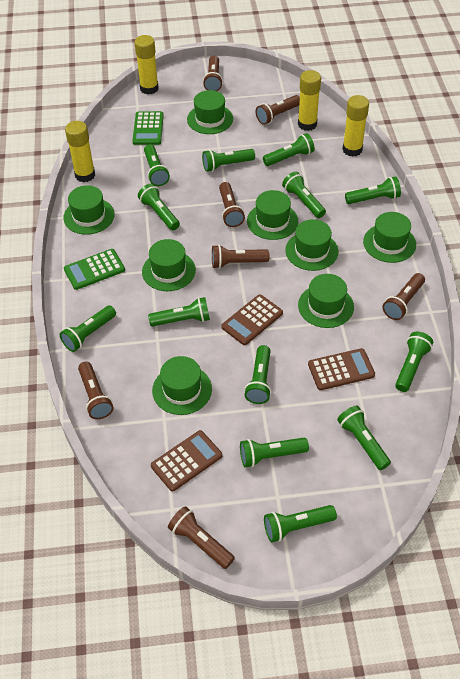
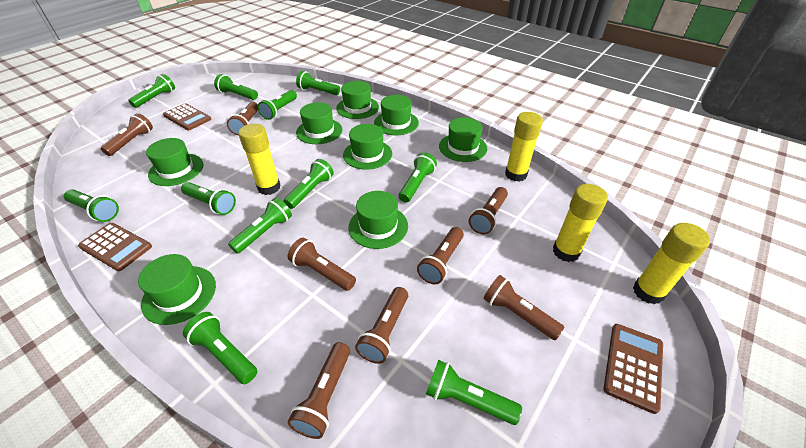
brown flashlight: 7 -> 8
green calculator: 2 -> 0
green flashlight: 13 -> 11

